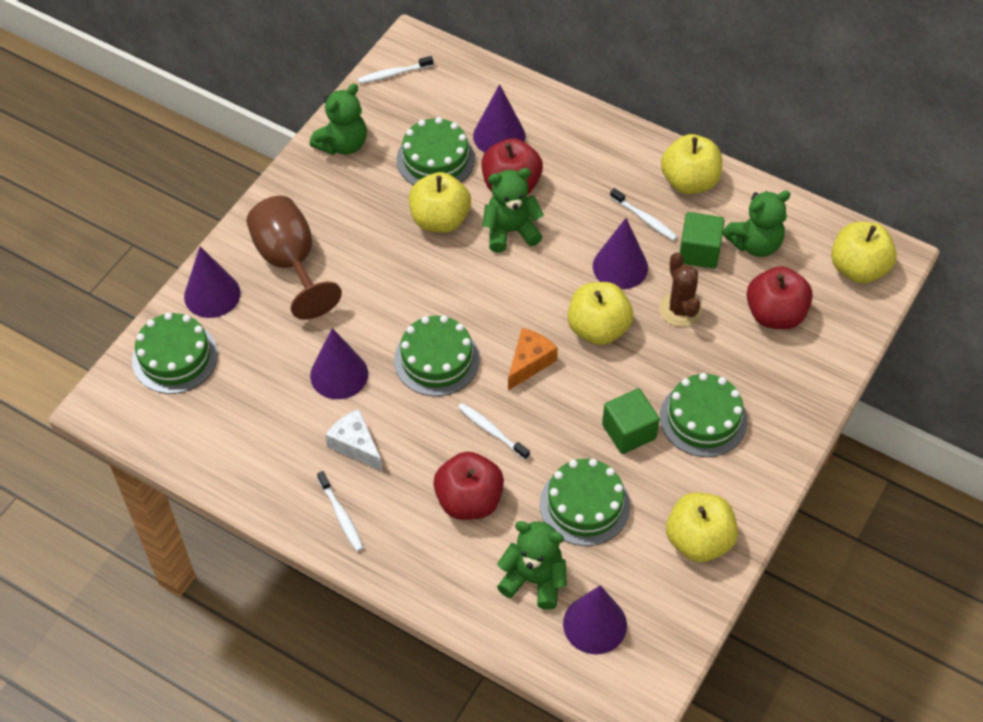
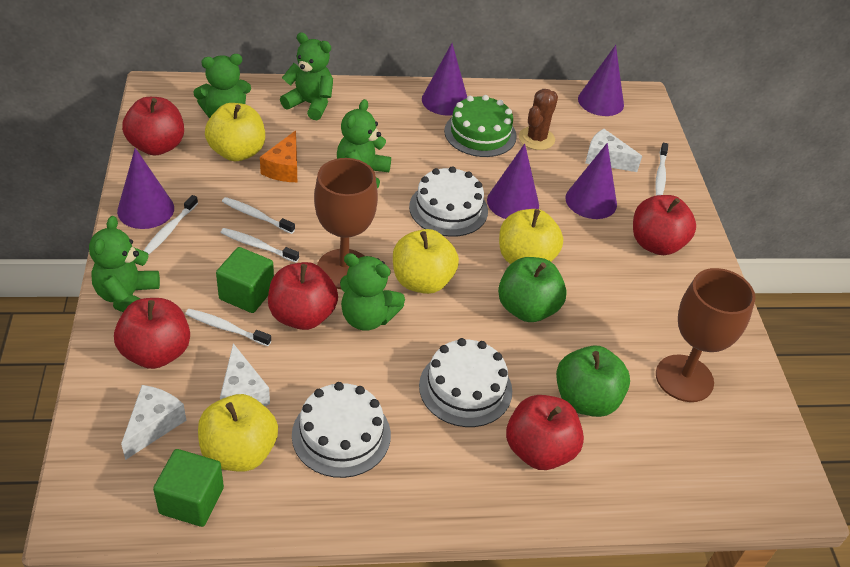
brown goblet: 1 -> 2
green apple: 0 -> 2
green cake: 5 -> 1
green teddy bear: 4 -> 5
red apple: 3 -> 5
white cake: 0 -> 3
white cheese: 1 -> 3
white toothbrush: 4 -> 5
yellow apple: 5 -> 4

